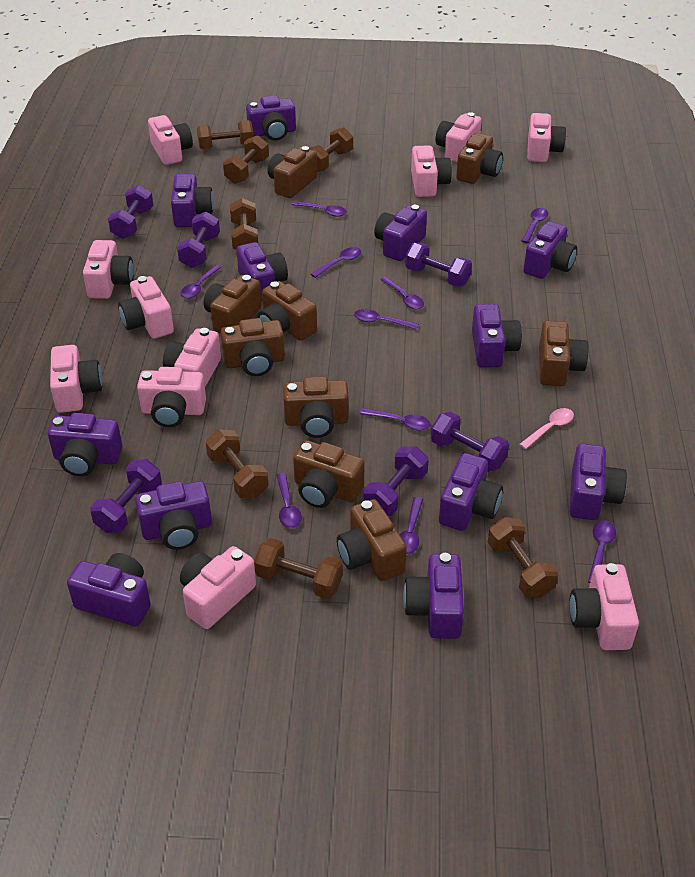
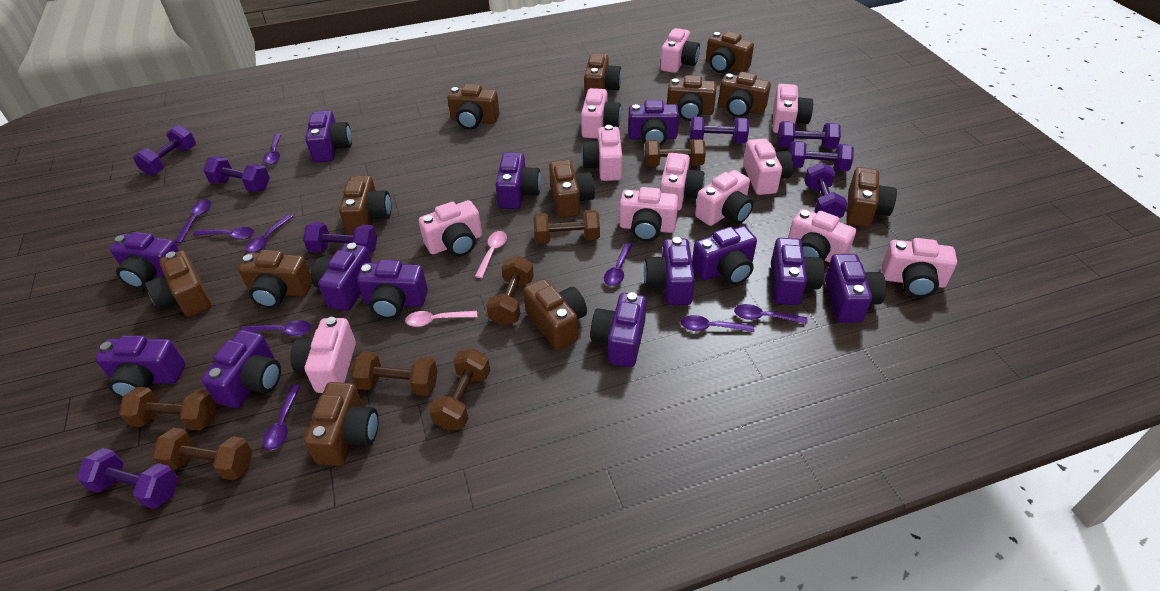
brown camera: 9 -> 12
pink camera: 11 -> 12
pink spoon: 1 -> 2
purple camera: 12 -> 13
purple dumbbell: 6 -> 8
purple spoon: 10 -> 9

